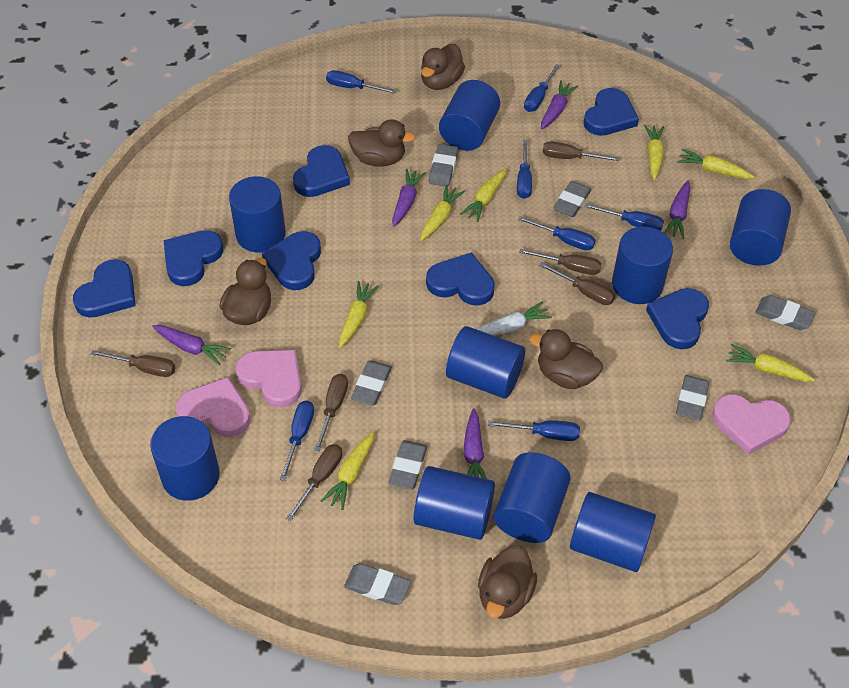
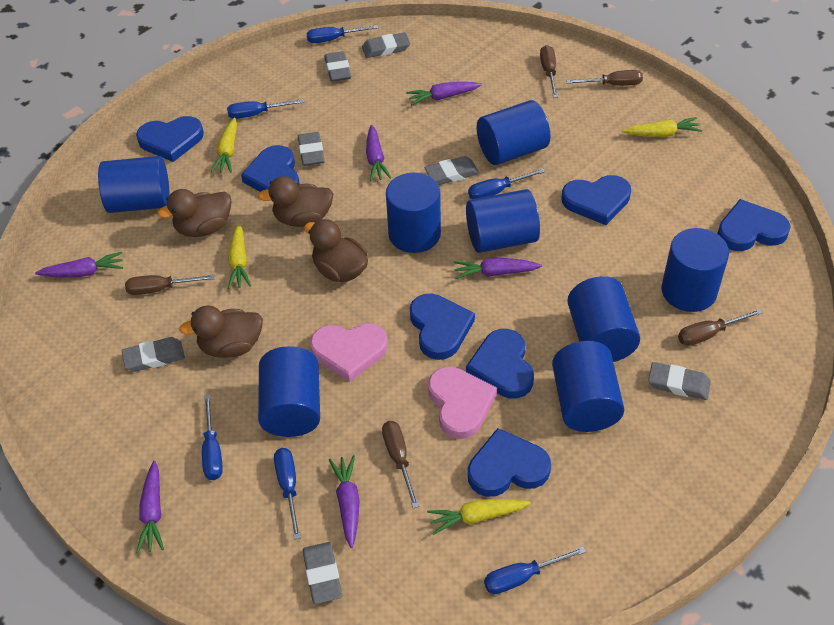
blue cylinder: 9 -> 8
blue screwdriver: 7 -> 6
brown duck: 5 -> 4
brown screwdriver: 6 -> 5
pink heart: 3 -> 2
purple carrot: 5 -> 6
white carrot: 1 -> 0
yellow carrot: 7 -> 4

